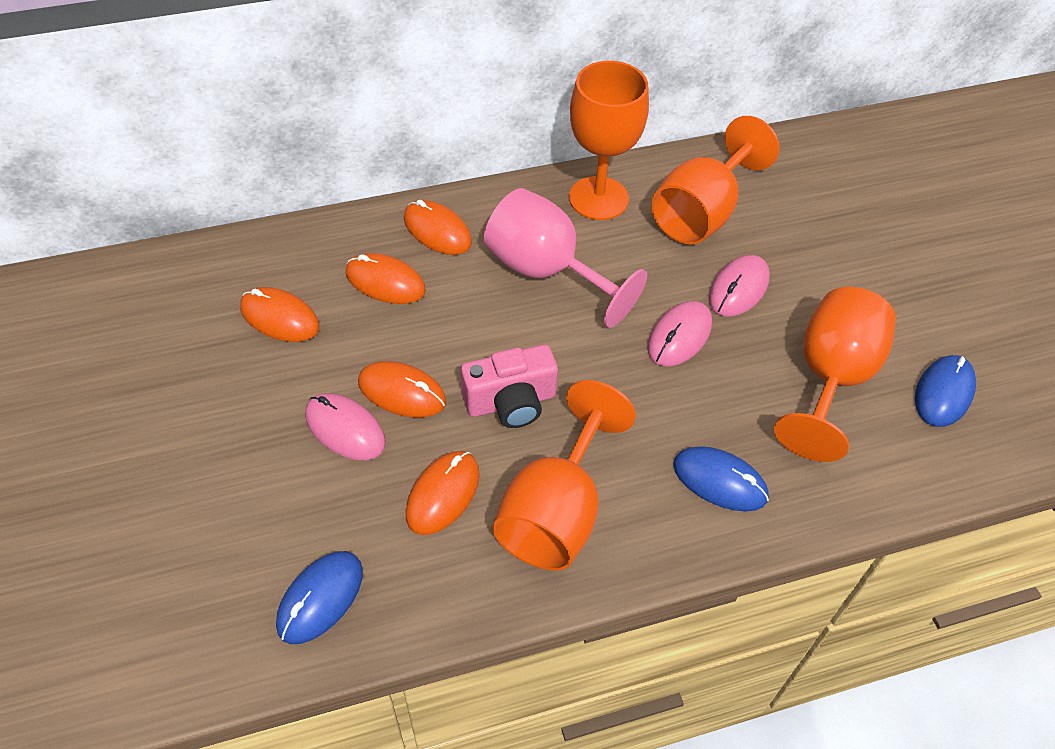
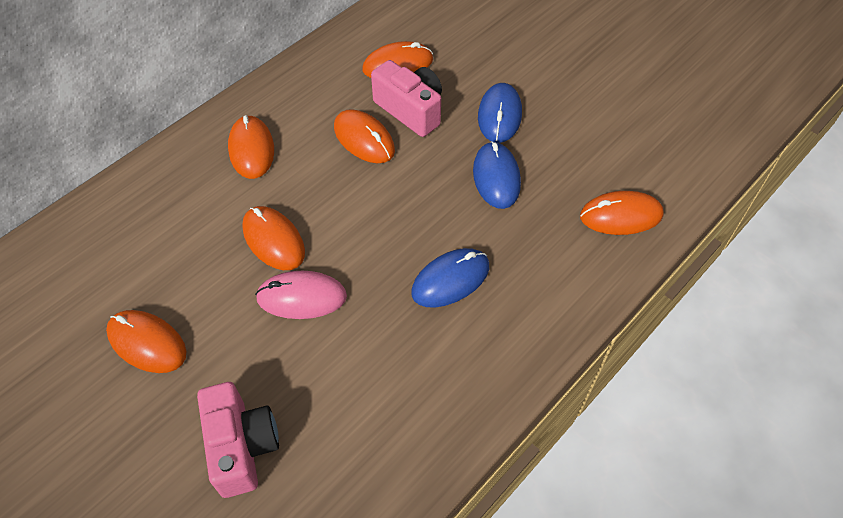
orange goblet: 4 -> 0
orange mouse: 5 -> 6
pink camera: 1 -> 2
pink goblet: 1 -> 0
pink mouse: 3 -> 1

